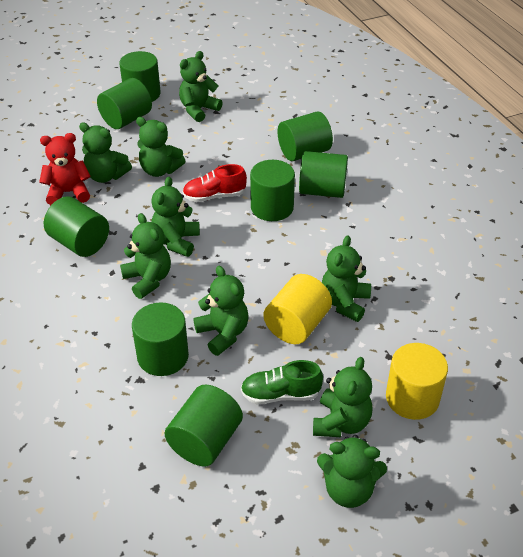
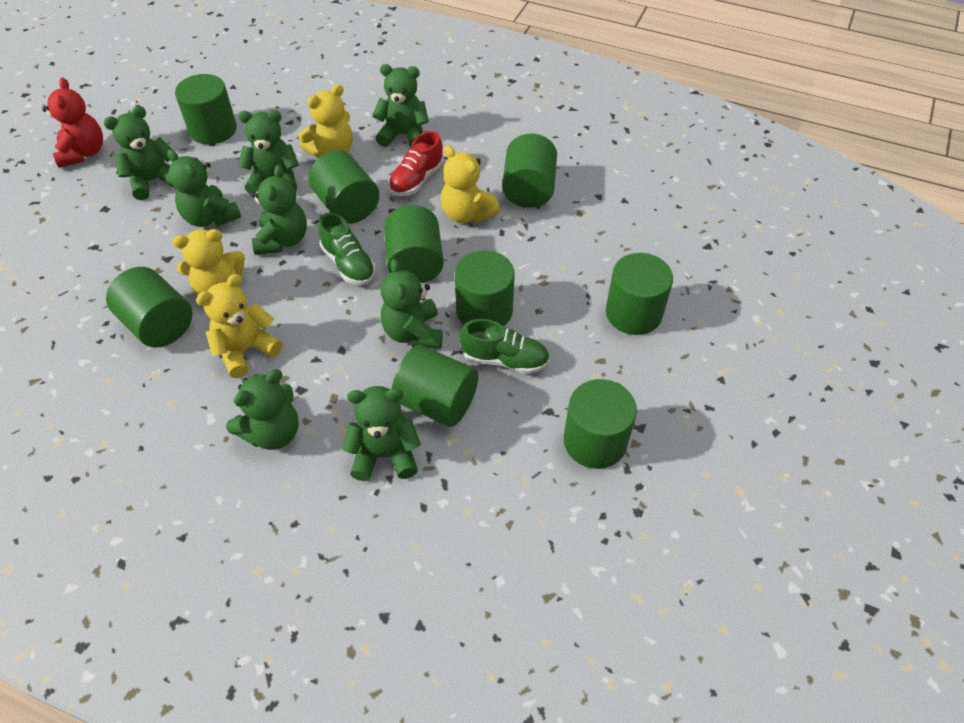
green cylinder: 8 -> 9
green shoe: 1 -> 2
green teddy bear: 9 -> 8
yellow cylinder: 2 -> 0
yellow teddy bear: 0 -> 4

